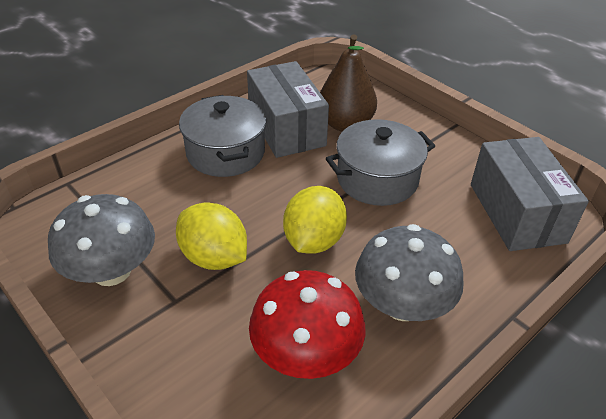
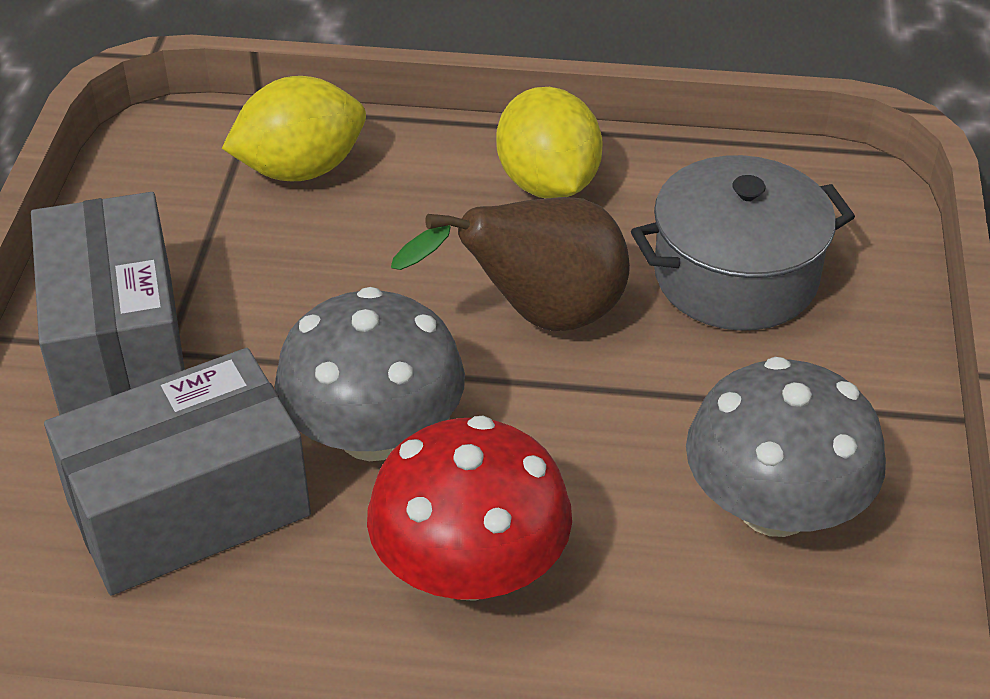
grey pot: 2 -> 1

